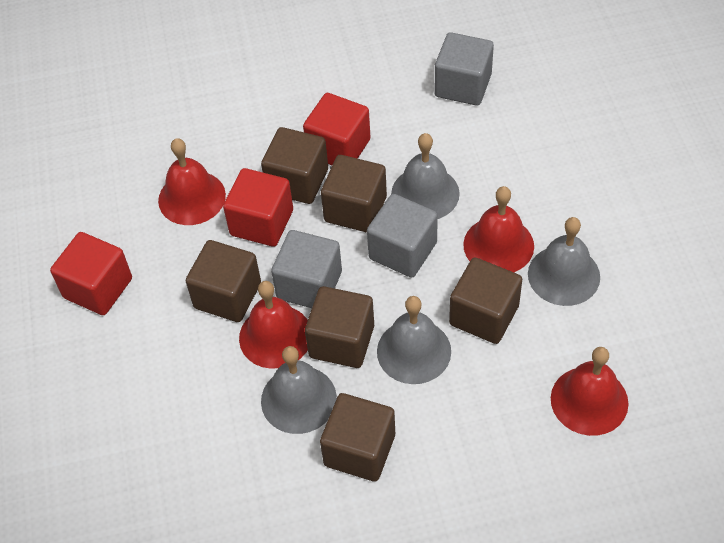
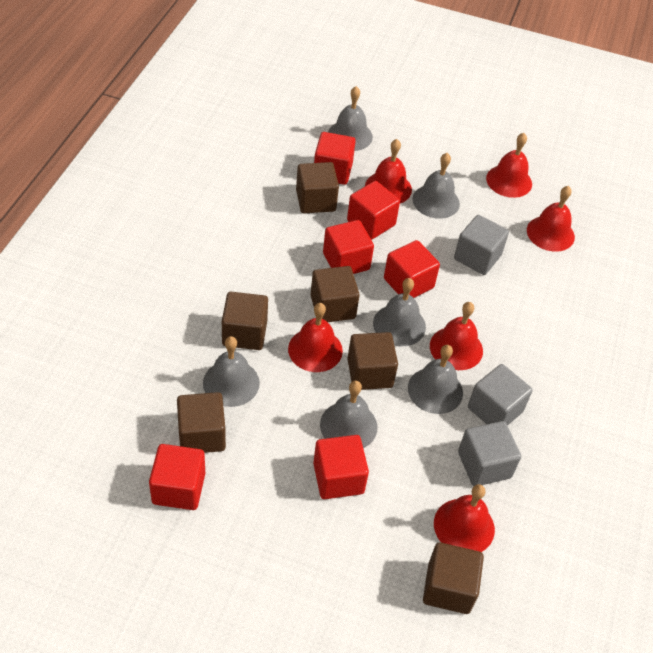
grey bell: 4 -> 6
red bell: 4 -> 6
red cube: 3 -> 6

